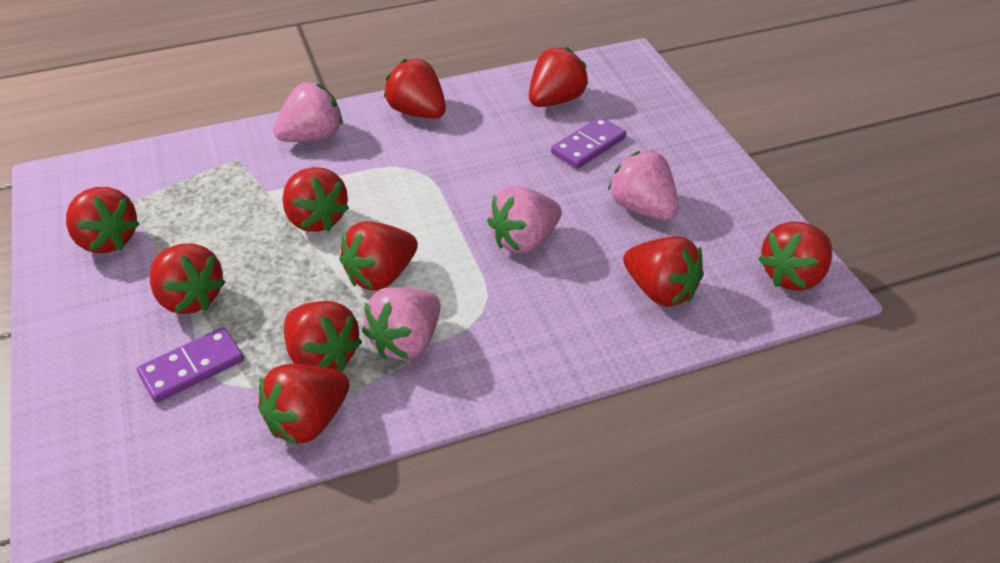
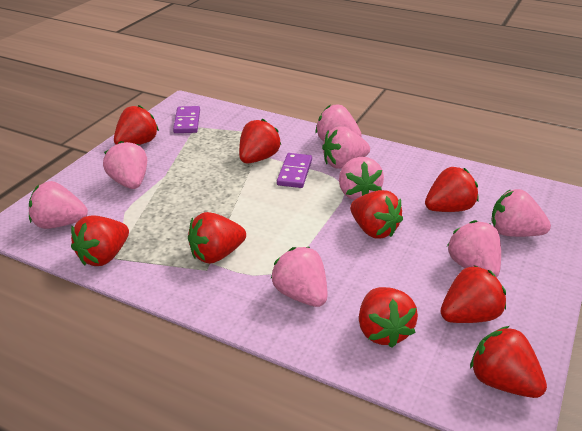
pink strawberry: 4 -> 8
red strawberry: 10 -> 9

